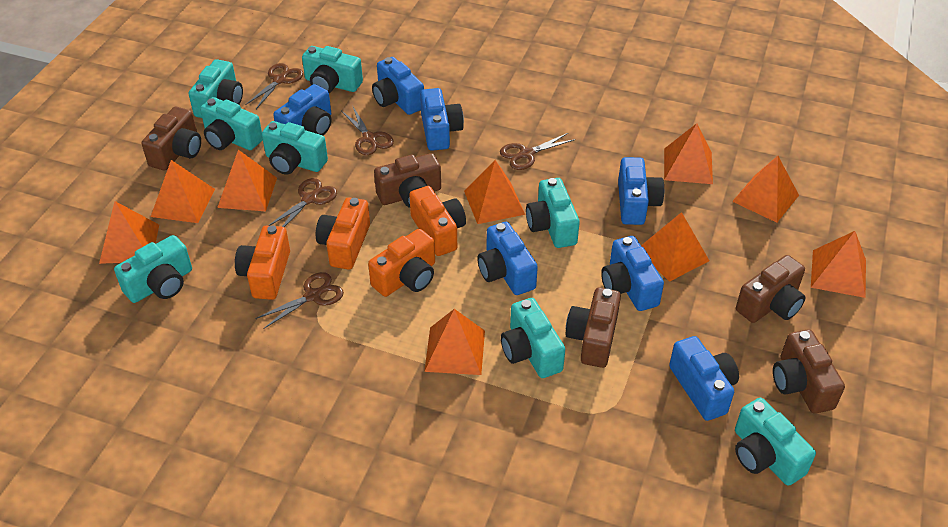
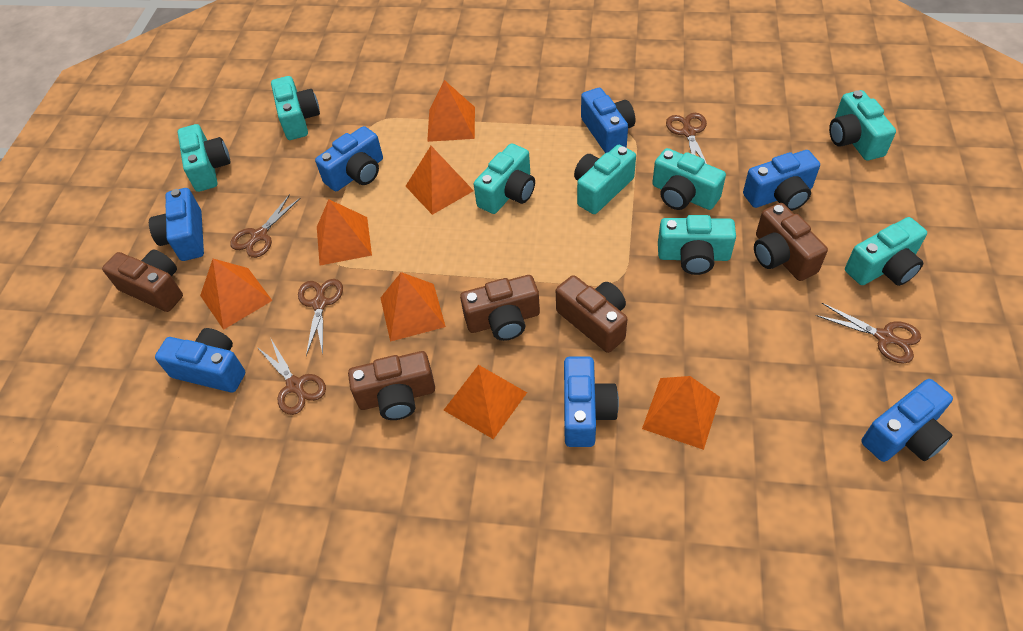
orange camera: 4 -> 0
orange pyramid: 9 -> 7

